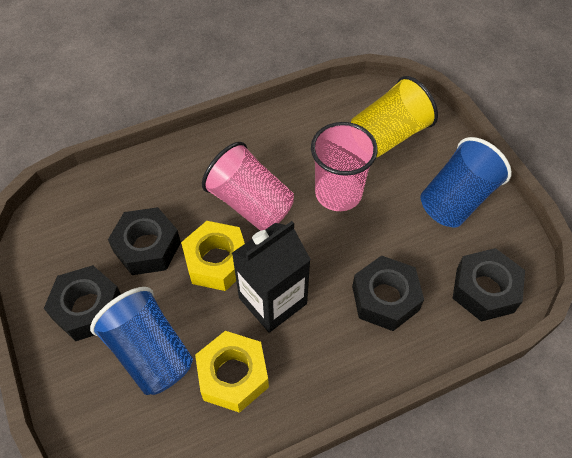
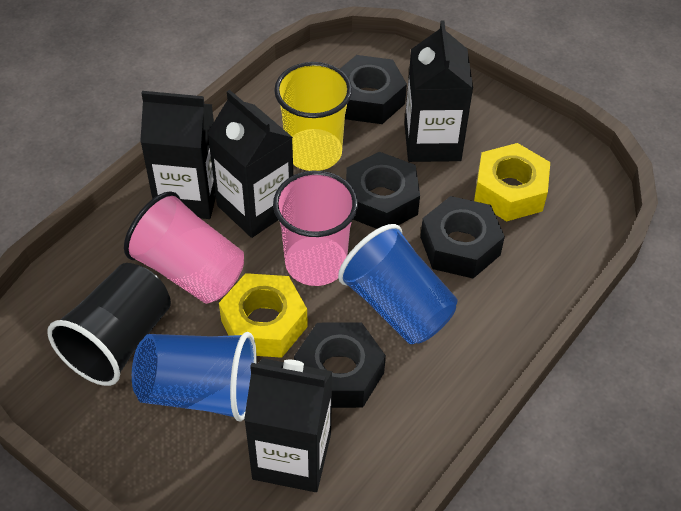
black carton: 1 -> 4
black cup: 0 -> 1

